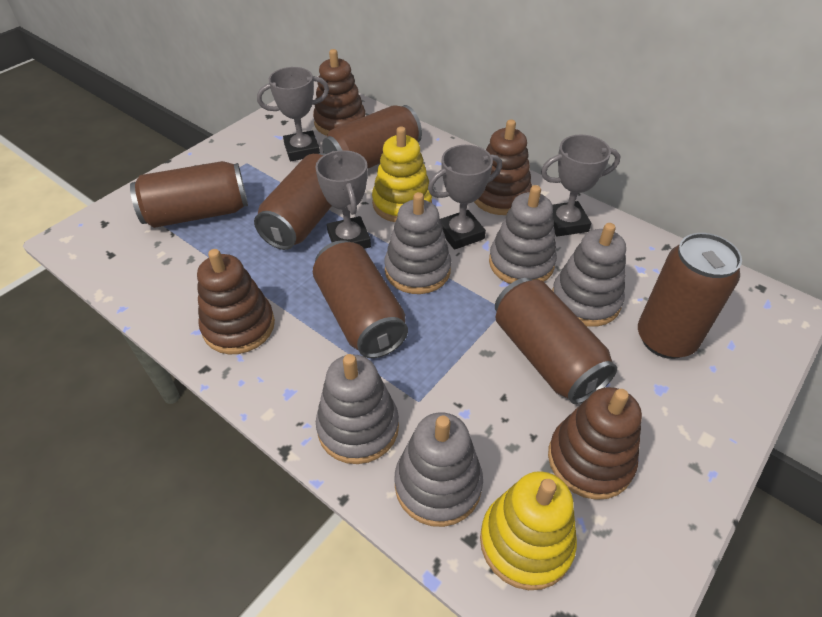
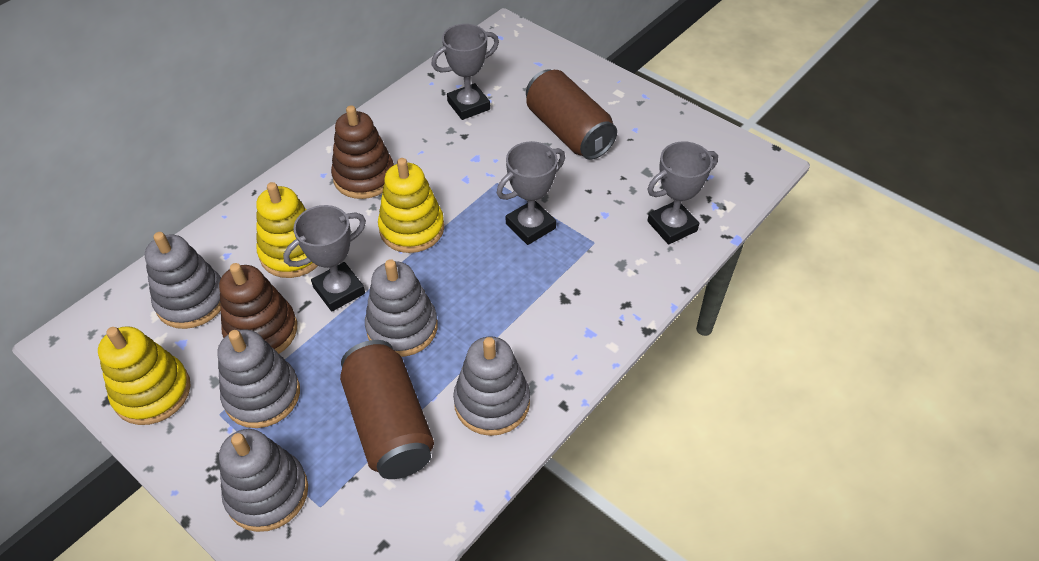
brown can: 6 -> 2
brown stacking toy: 4 -> 2
yellow stacking toy: 2 -> 3

